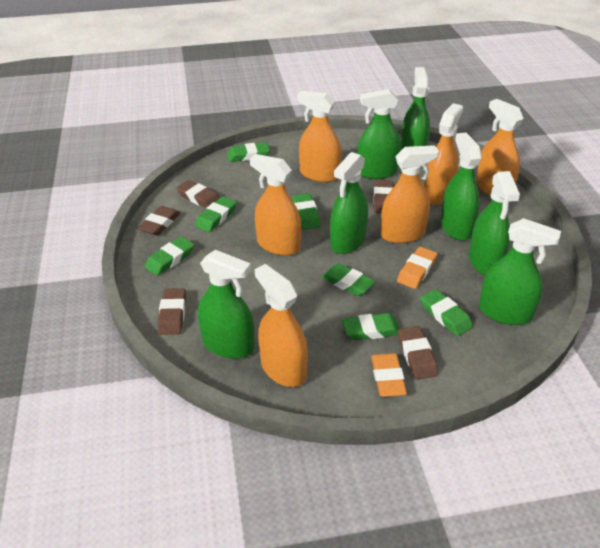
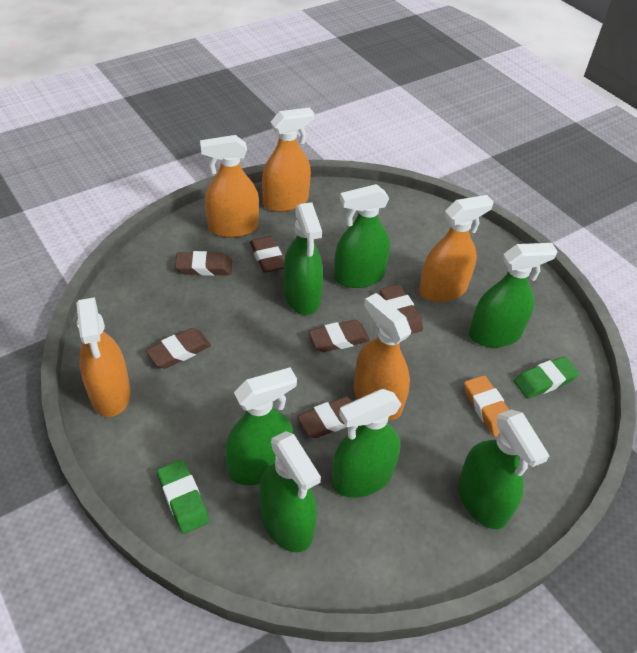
brown eraser: 5 -> 6
green eraser: 7 -> 2
orange eraser: 2 -> 1
orange spray bottle: 6 -> 5

